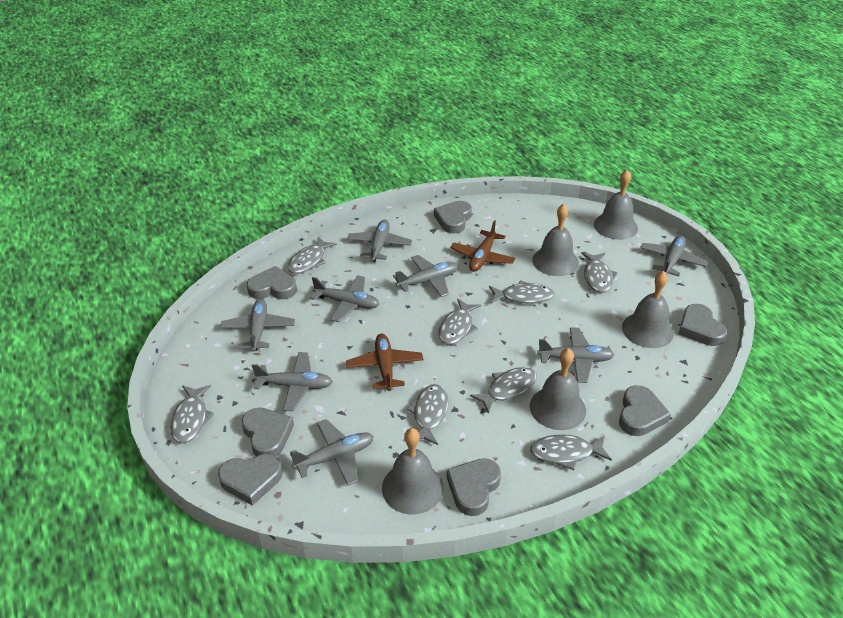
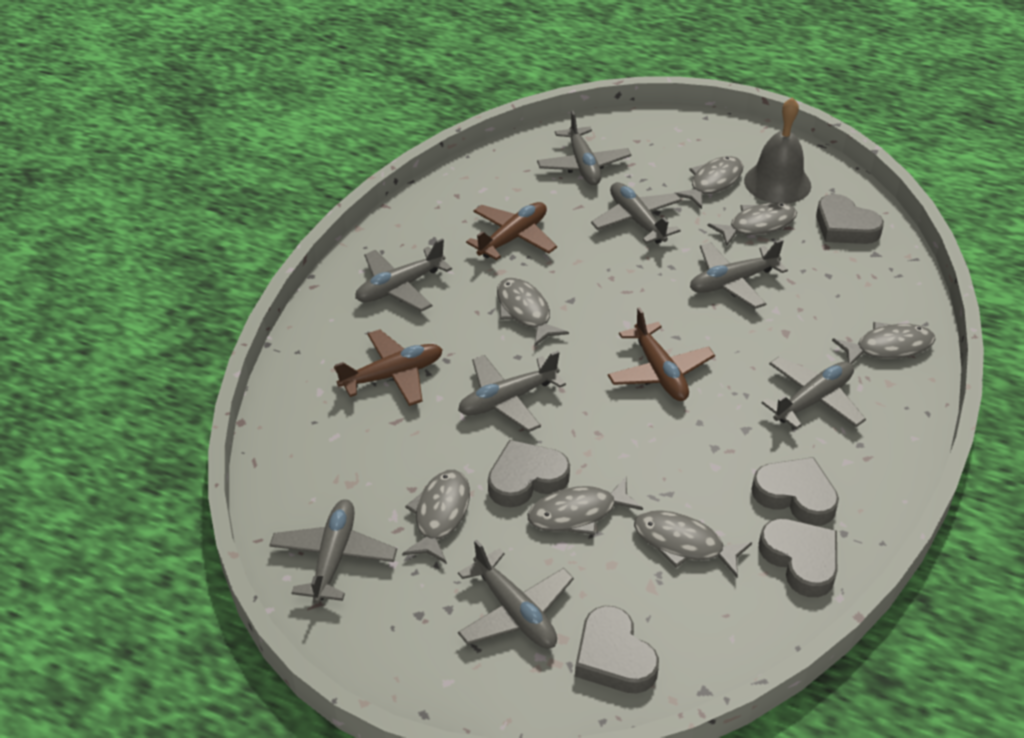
brown plane: 2 -> 3
grey bell: 5 -> 1
grey fish: 8 -> 7
grey heart: 7 -> 5

